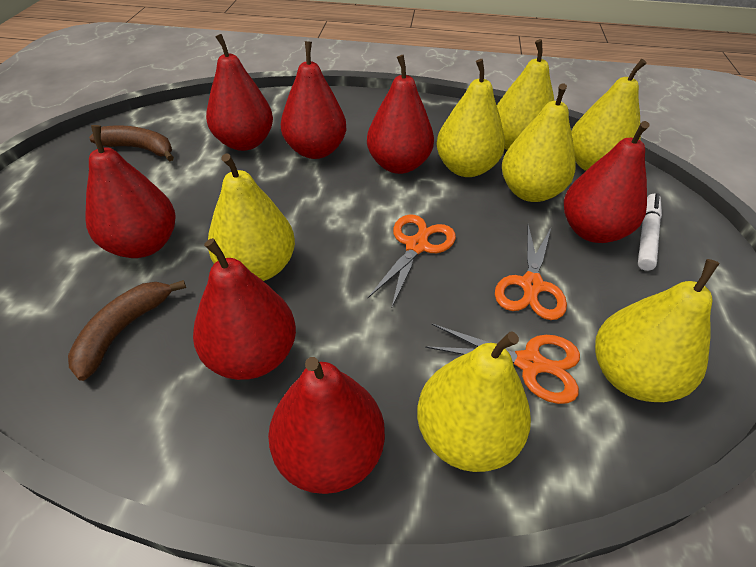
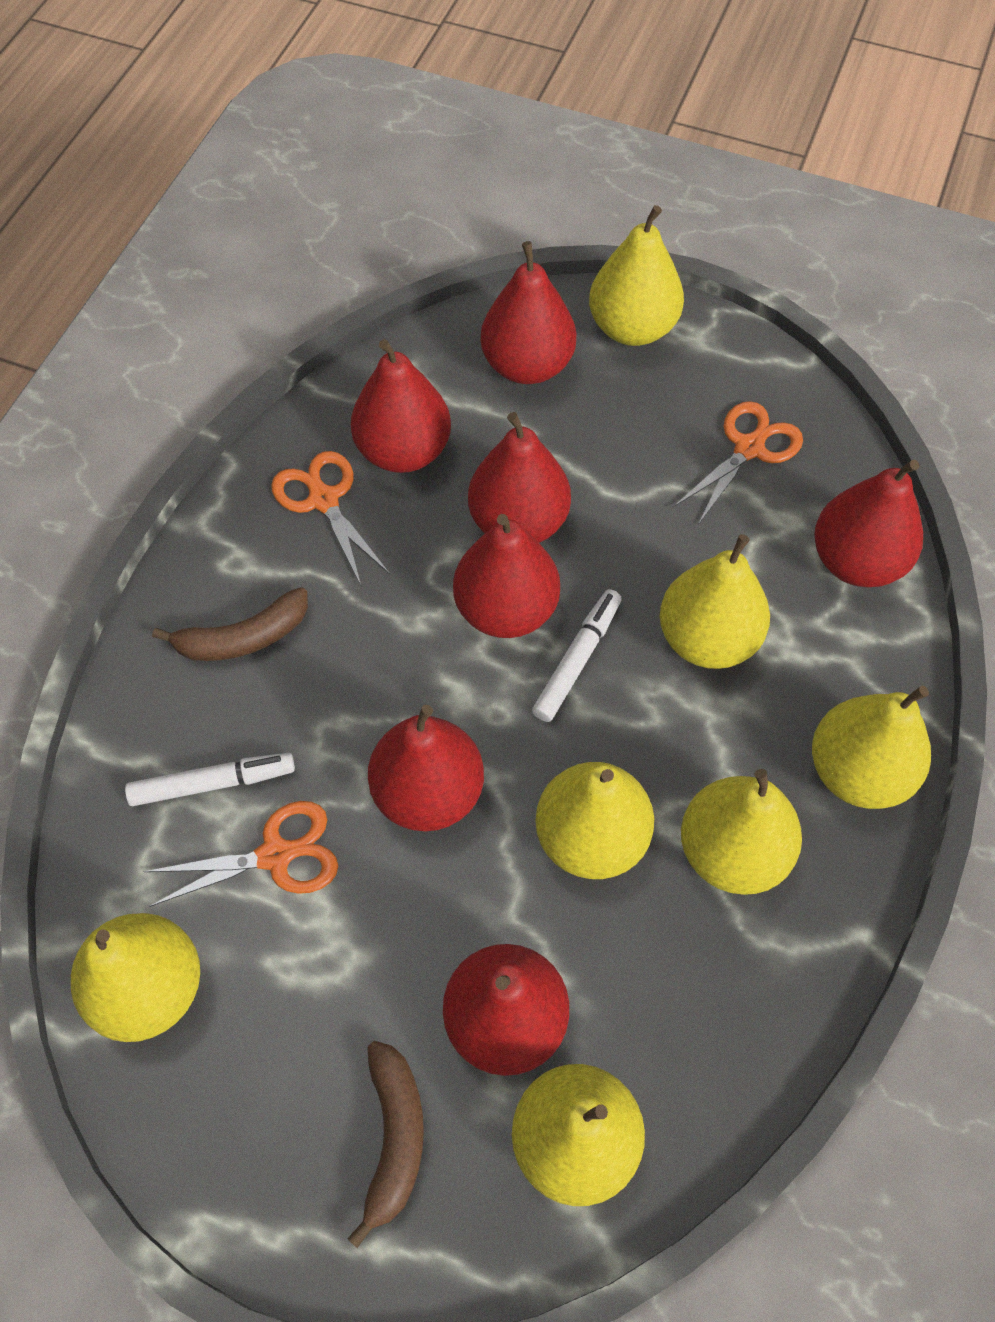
white marker: 1 -> 2

